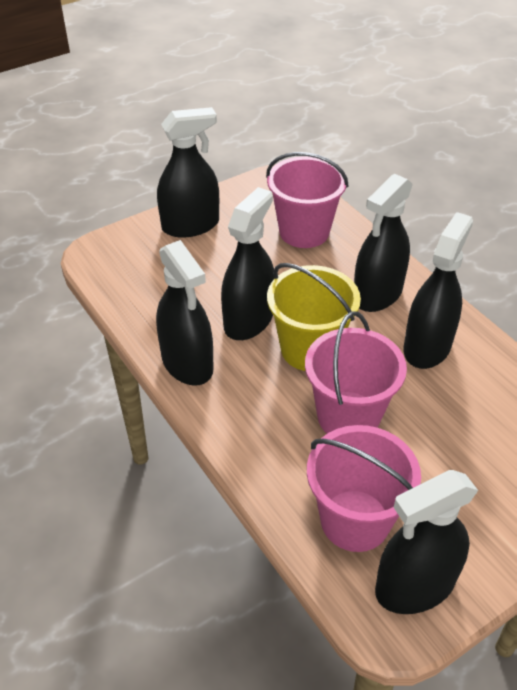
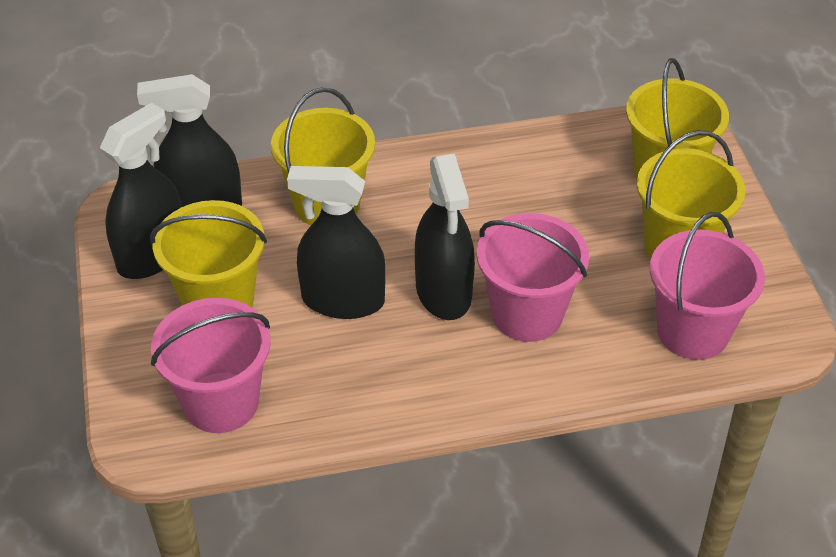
black spray bottle: 6 -> 4
yellow bucket: 1 -> 4

